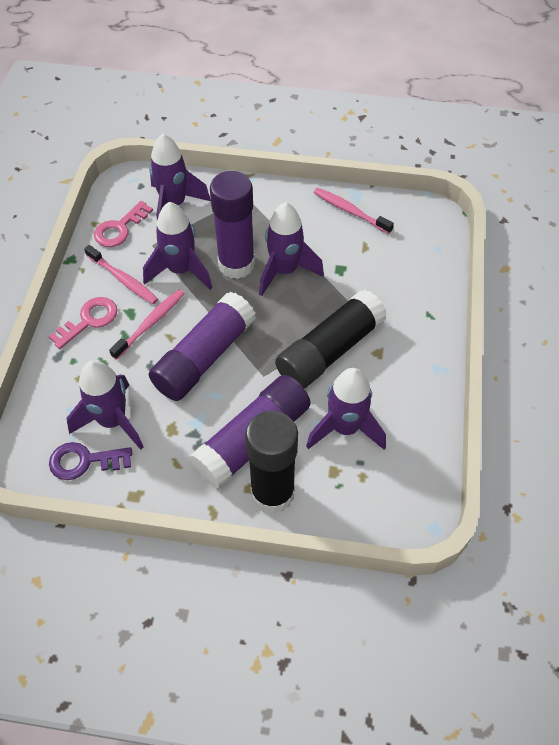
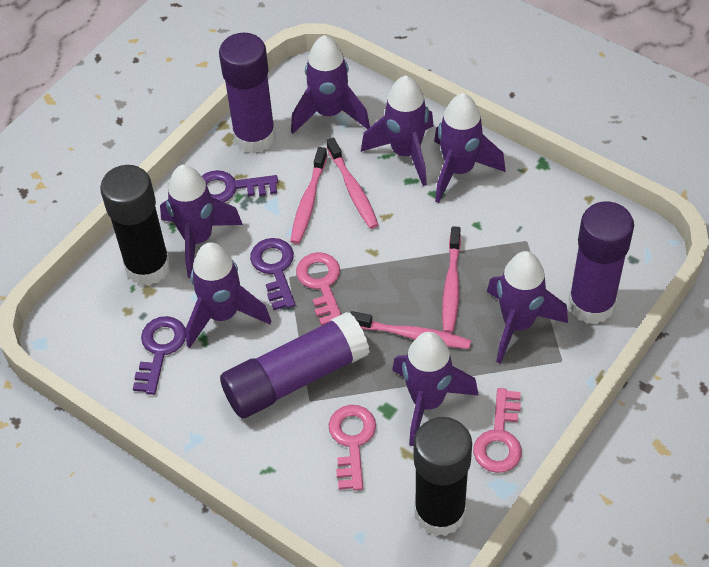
pink key: 2 -> 3
pink toothbrush: 3 -> 4
purple key: 1 -> 3
purple rocket: 5 -> 7

